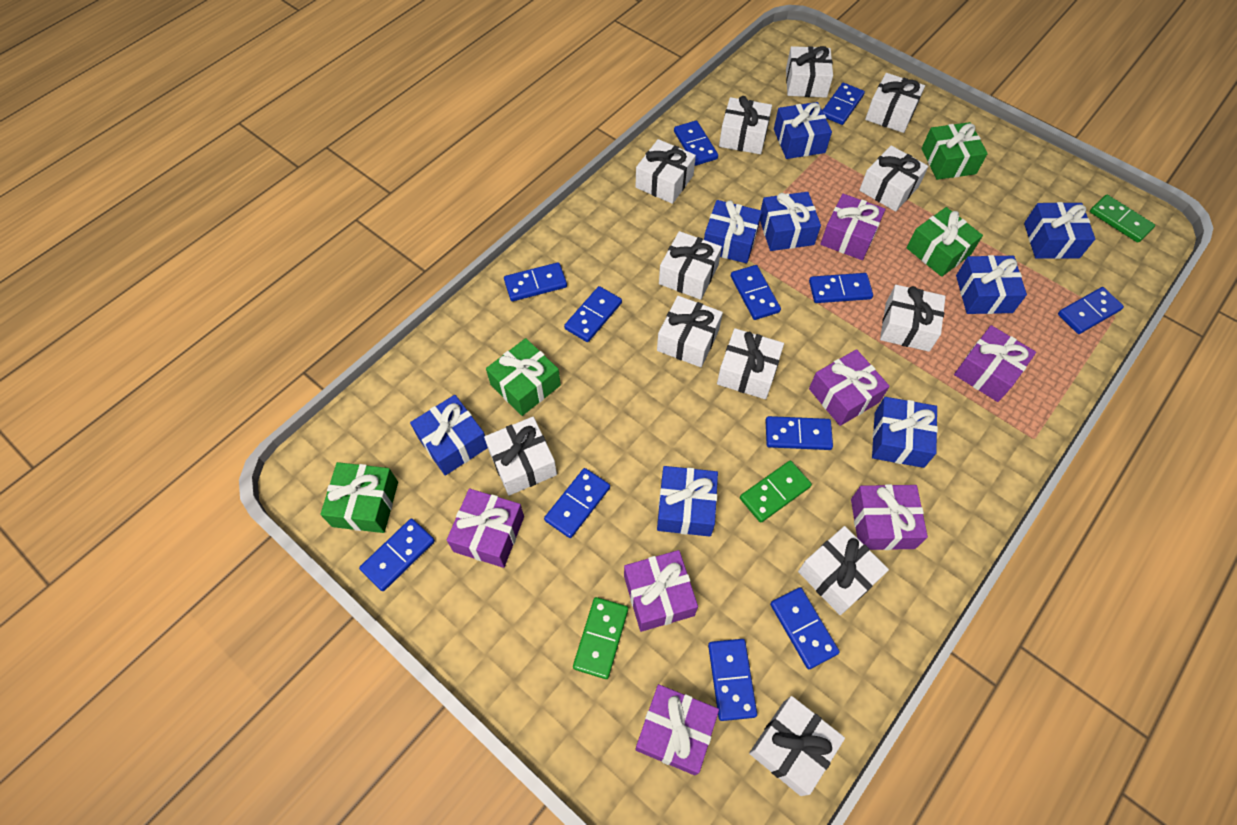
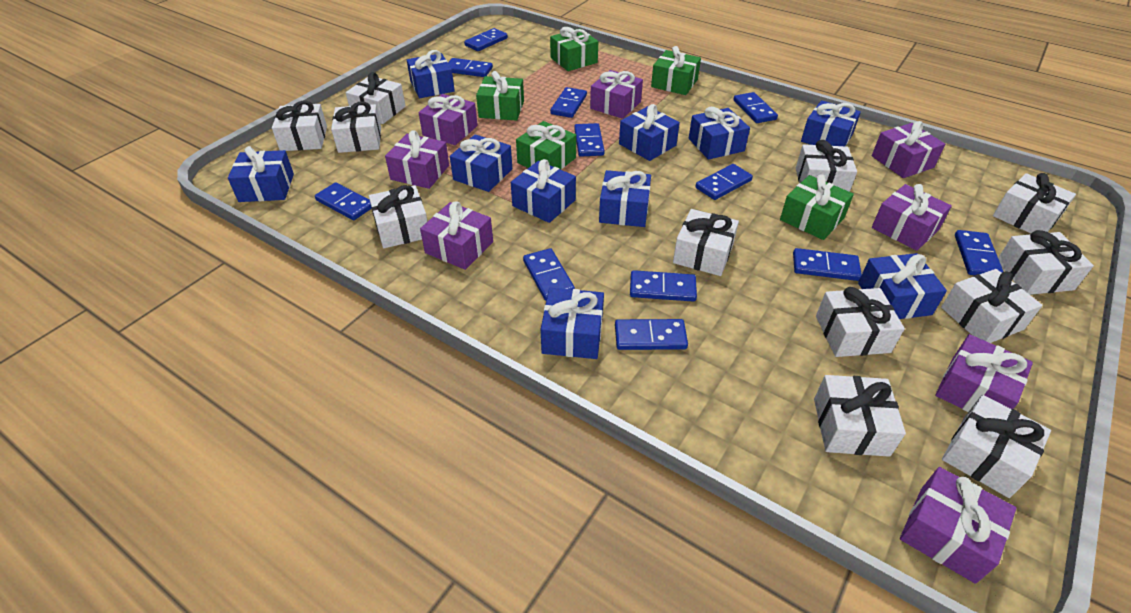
blue gift: 8 -> 10
green domino: 3 -> 0
green gift: 4 -> 5
purple gift: 7 -> 8

